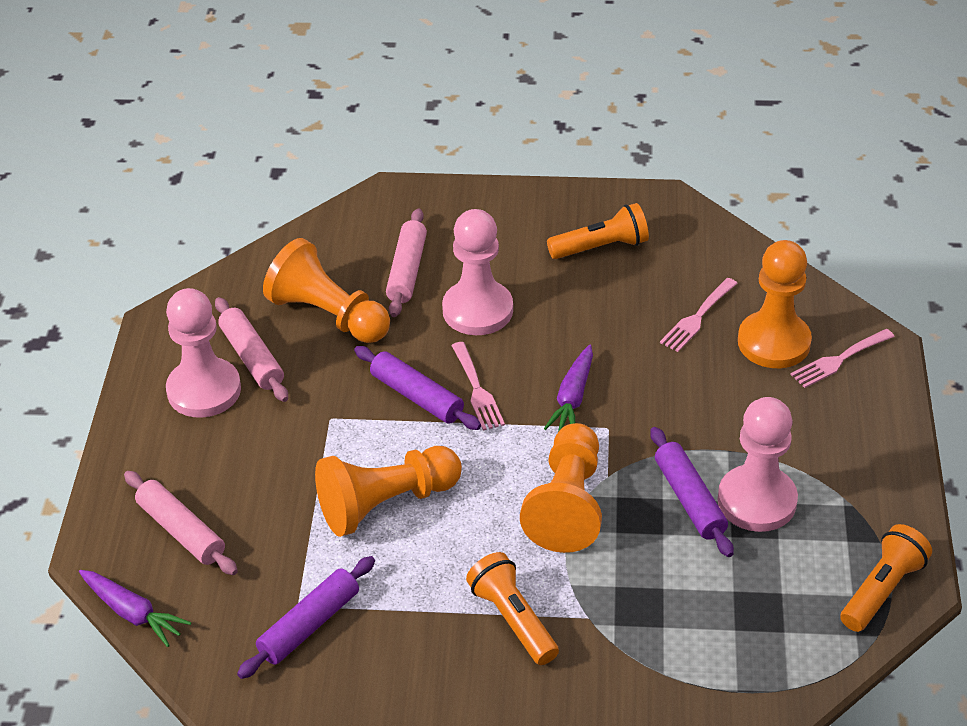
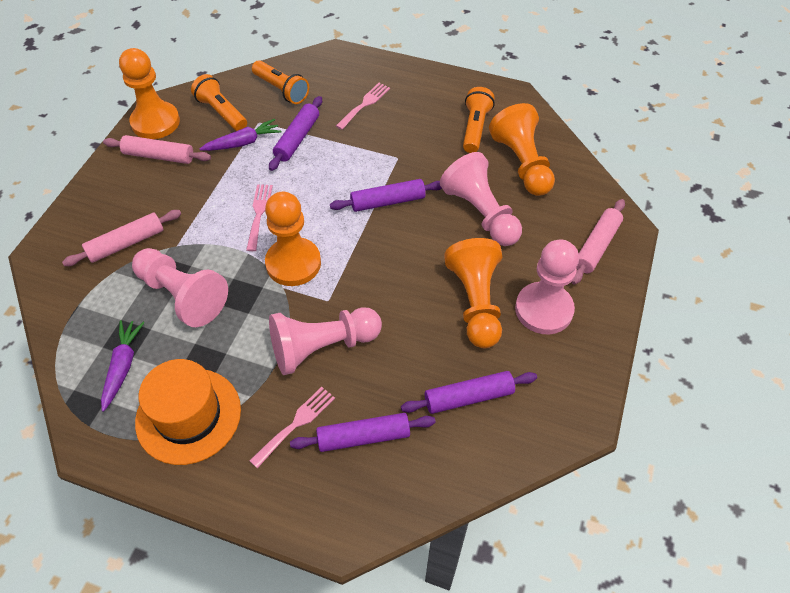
orange hat: 0 -> 1
pink pawn: 3 -> 4
purple rolling pin: 3 -> 4

